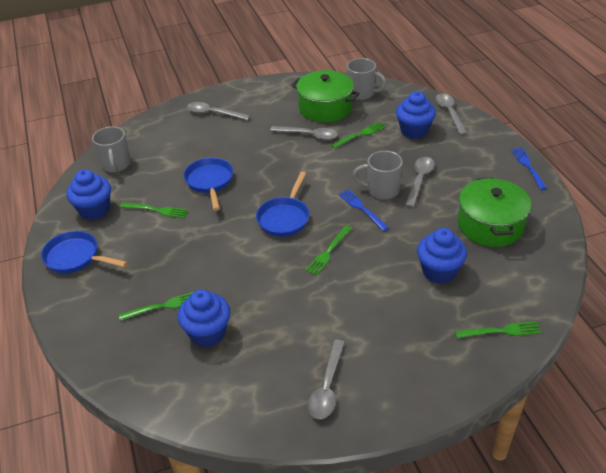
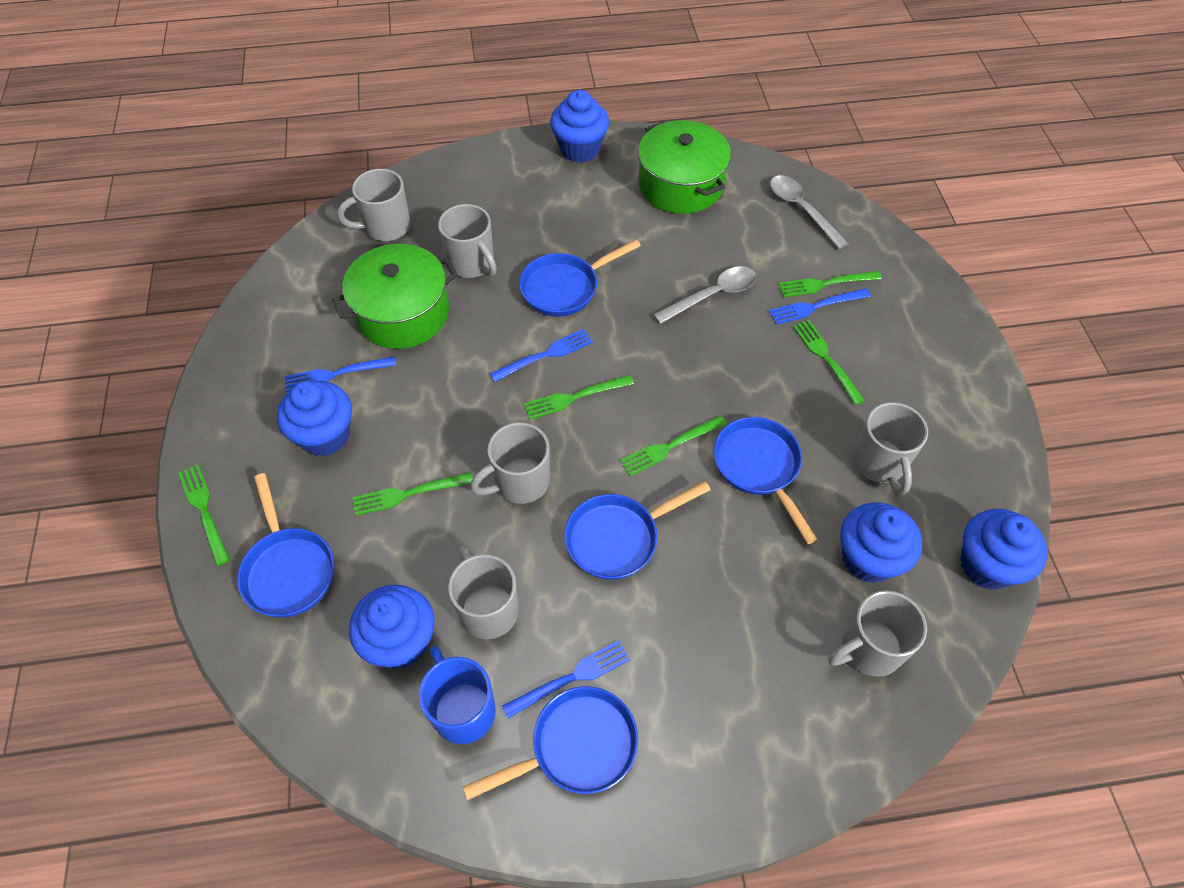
blue cupcake: 4 -> 5
blue fork: 2 -> 4
blue mug: 0 -> 1
blue pan: 3 -> 5
green fork: 5 -> 6
grey mug: 3 -> 6
grey spoon: 5 -> 2

